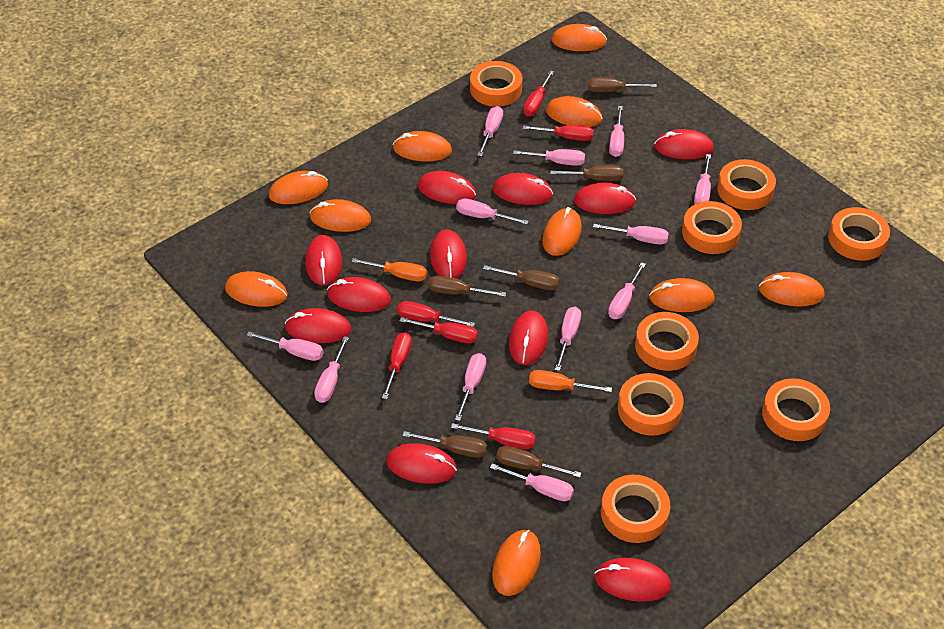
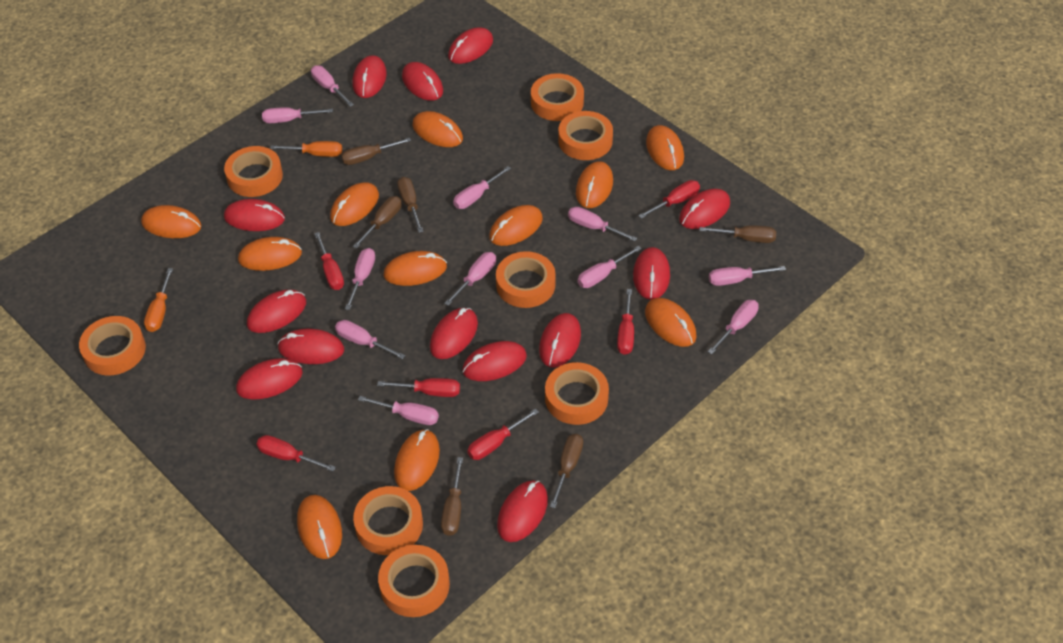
orange mouse: 10 -> 11
pink screwdriver: 12 -> 11
red mouse: 11 -> 13

